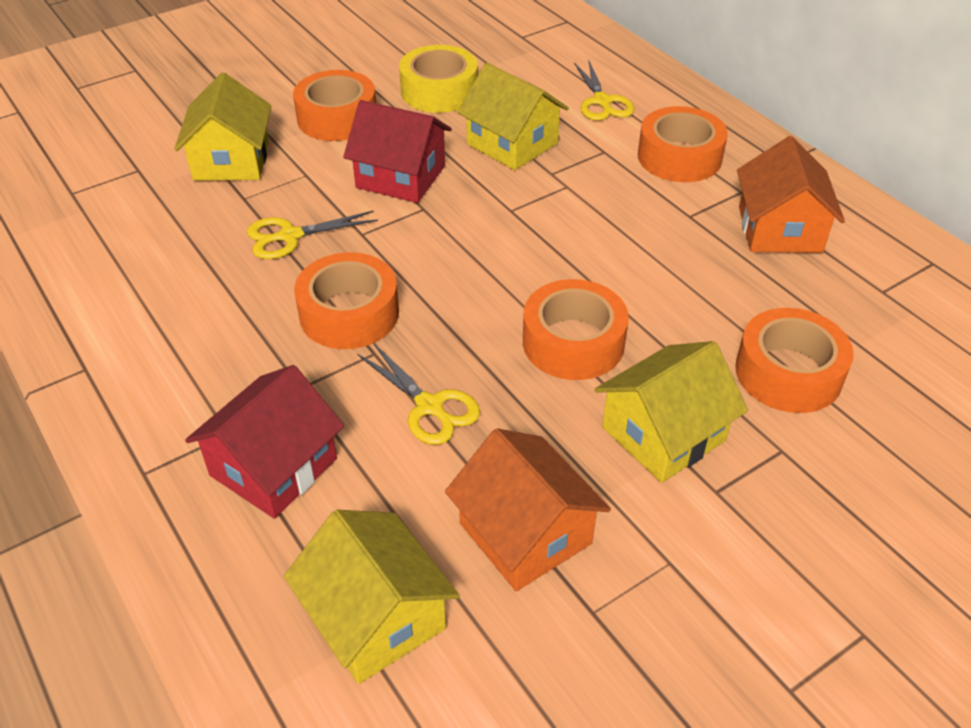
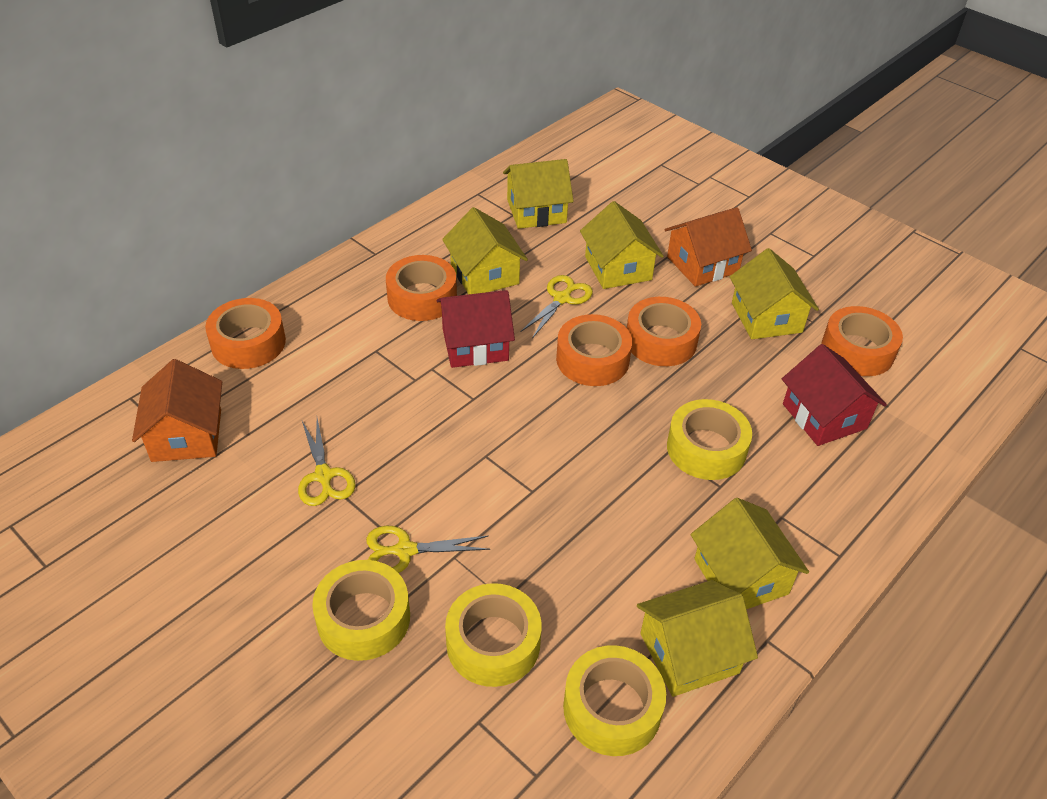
yellow house: 4 -> 6
yellow tape: 1 -> 4

